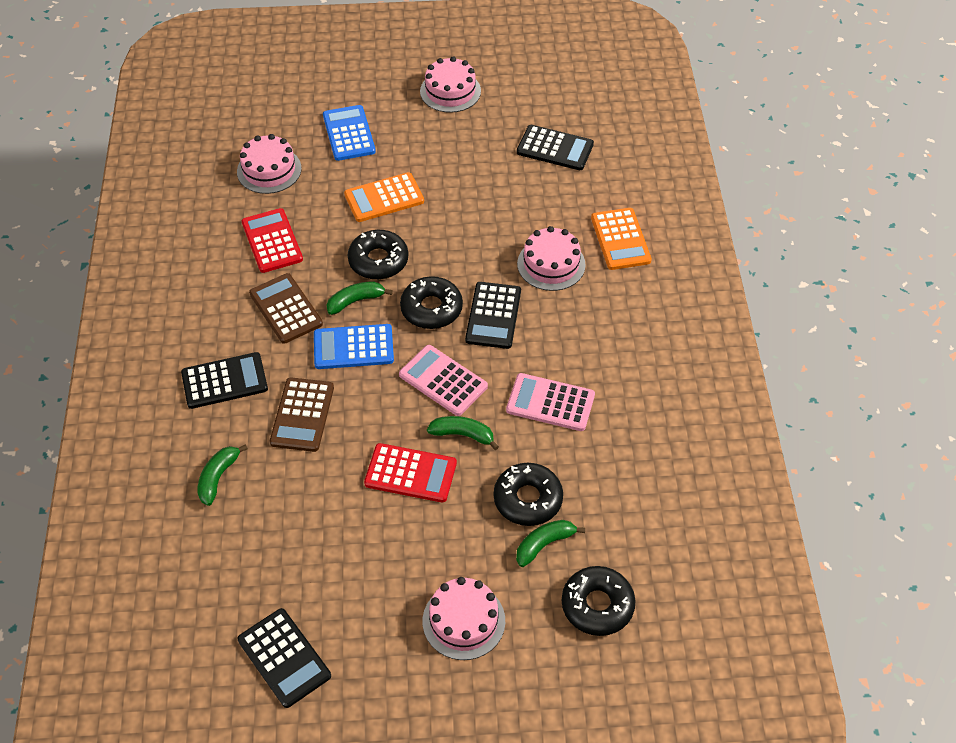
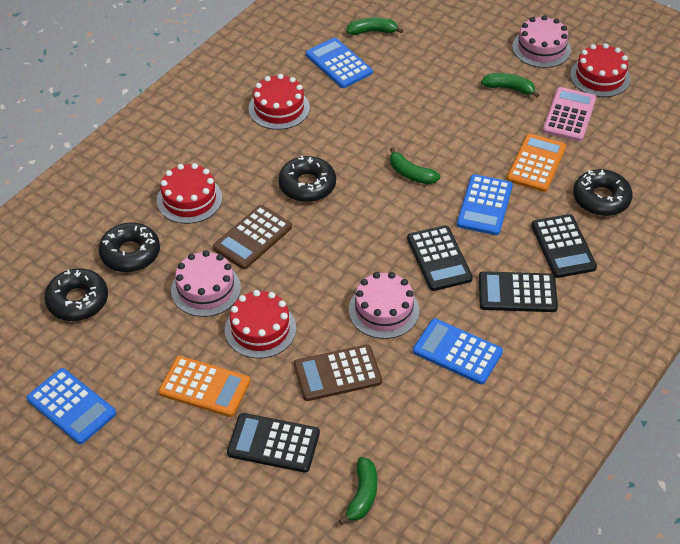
blue calculator: 2 -> 4
pink cake: 4 -> 3
pink calculator: 2 -> 1
red cake: 0 -> 4
red calculator: 2 -> 0

